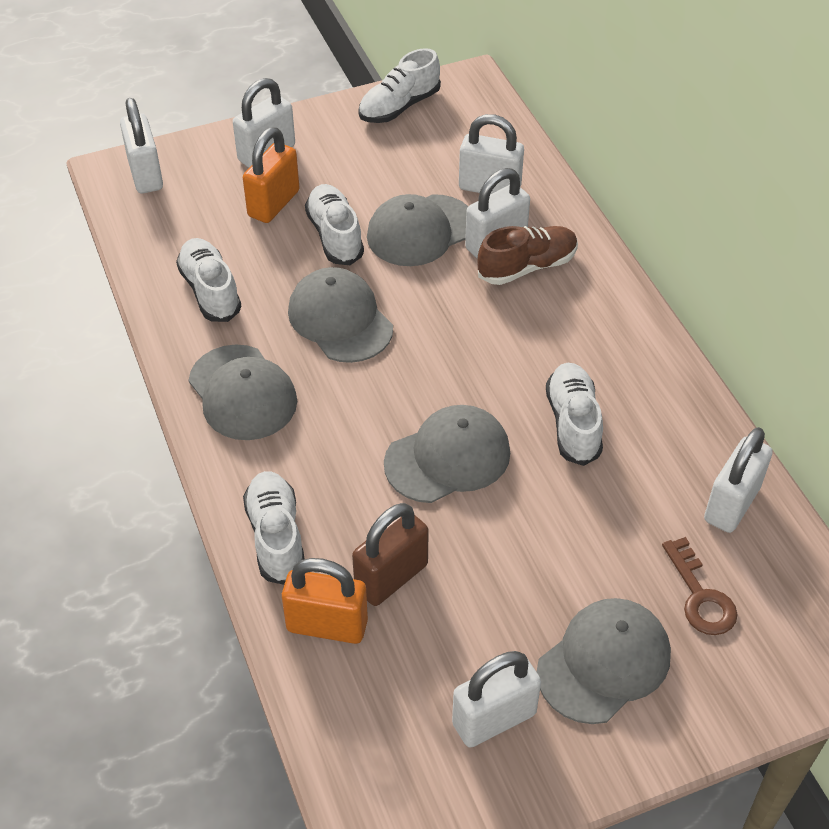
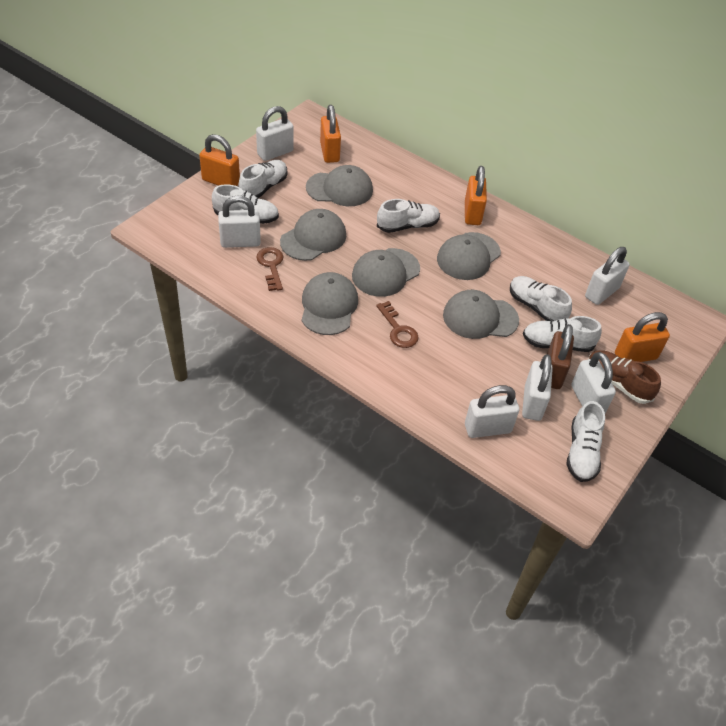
brown key: 1 -> 2
grey cap: 5 -> 6
orange padlock: 2 -> 4
white shoe: 5 -> 6

